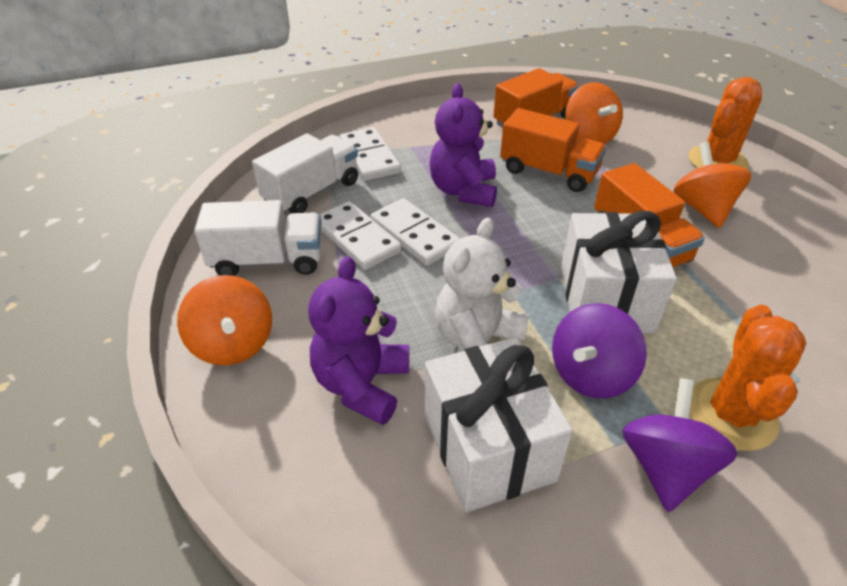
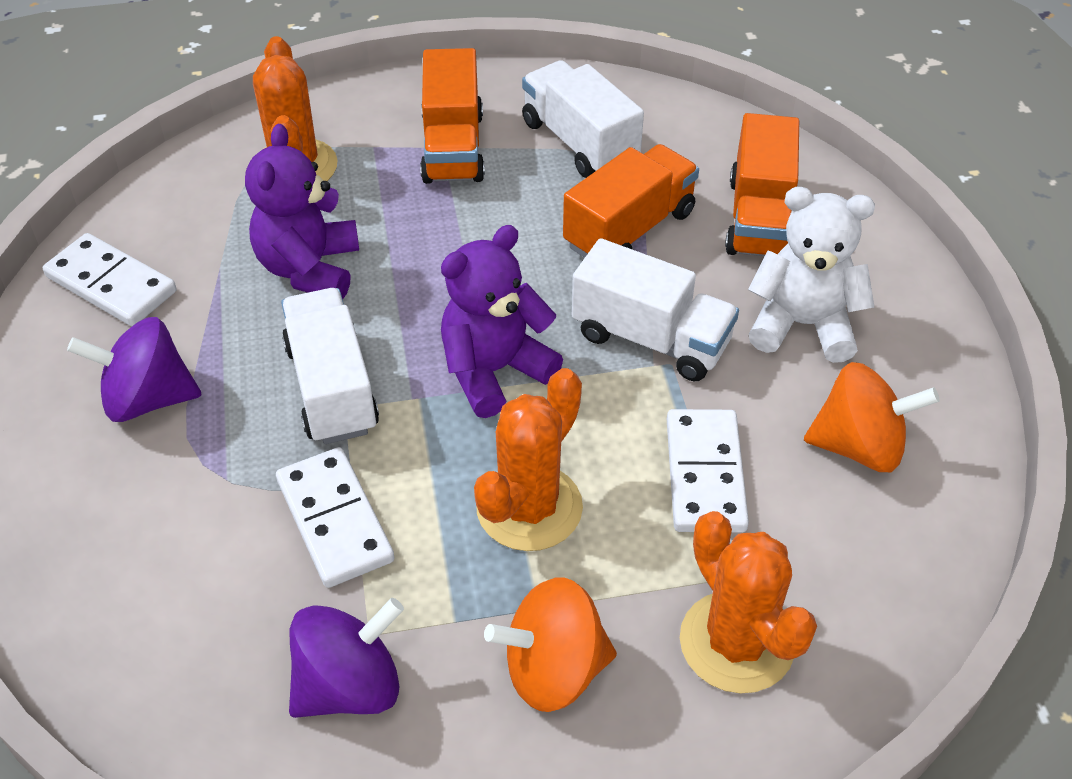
orange cactus: 2 -> 3
orange spinning top: 3 -> 2
white gift: 2 -> 0
white truck: 2 -> 3

